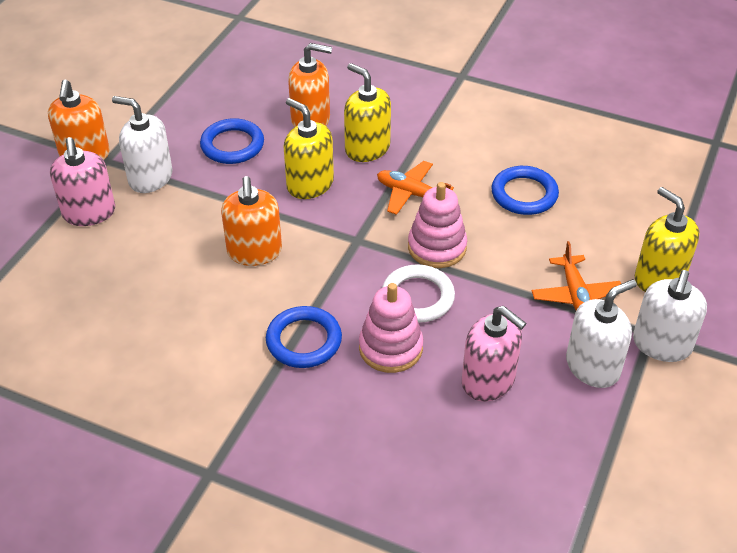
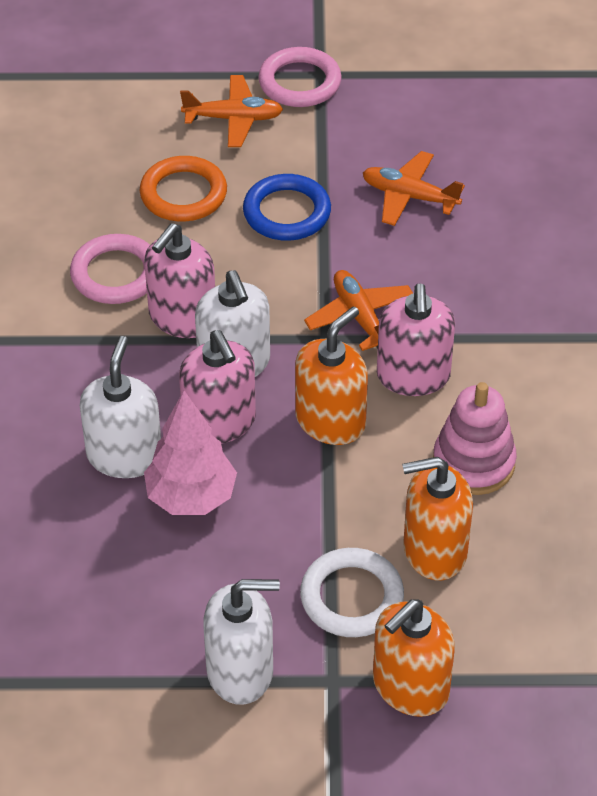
blue ring: 3 -> 1
orange plane: 2 -> 3
orange ring: 0 -> 1
pink ring: 0 -> 2
pink soap dispenser: 2 -> 3
pink stacking toy: 2 -> 1
pink tree: 0 -> 1
yellow soap dispenser: 3 -> 0

